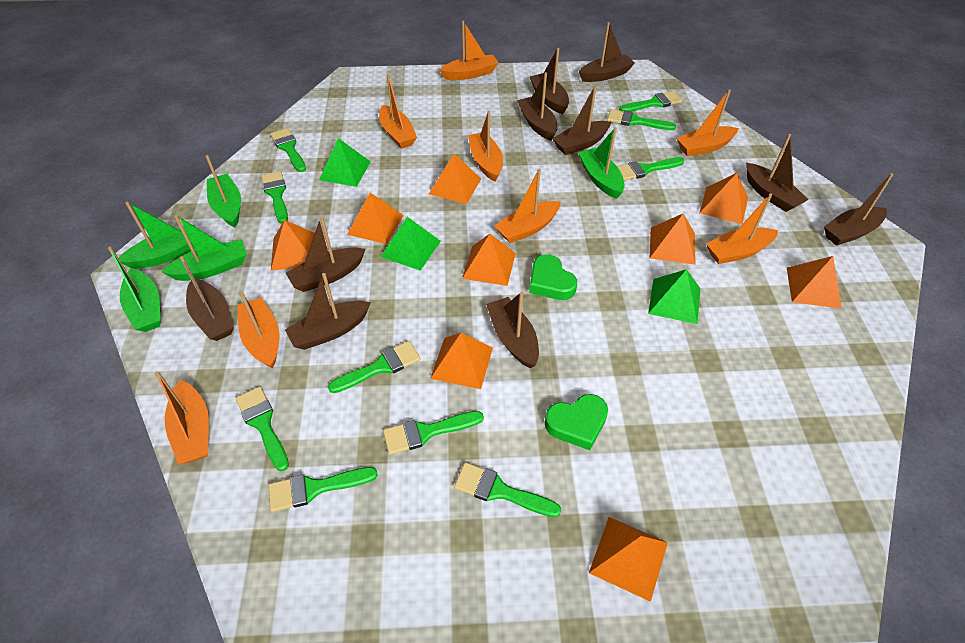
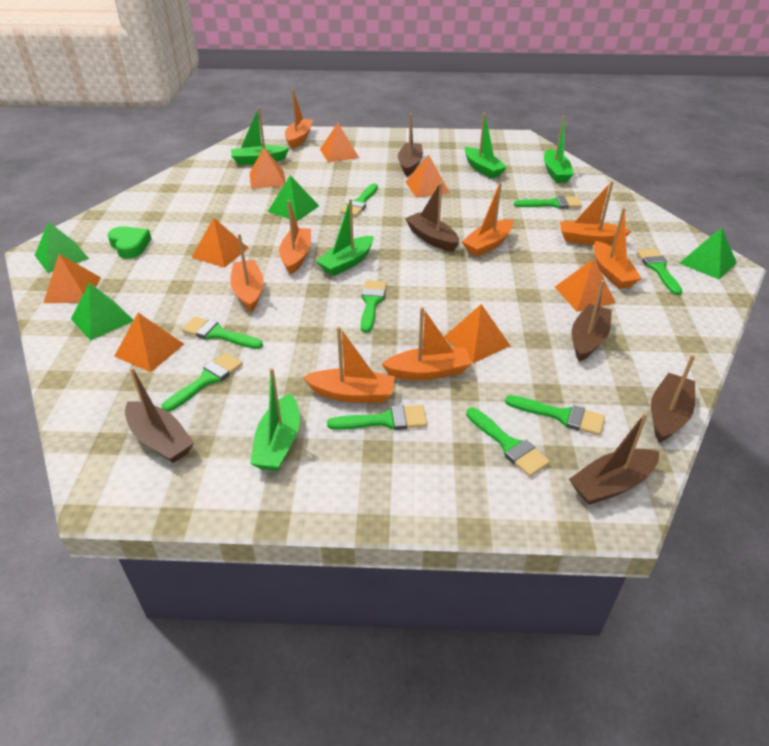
brown boat: 10 -> 6
green brush: 10 -> 9
green heart: 2 -> 1
green pyramid: 3 -> 4
orange pyramid: 9 -> 8

